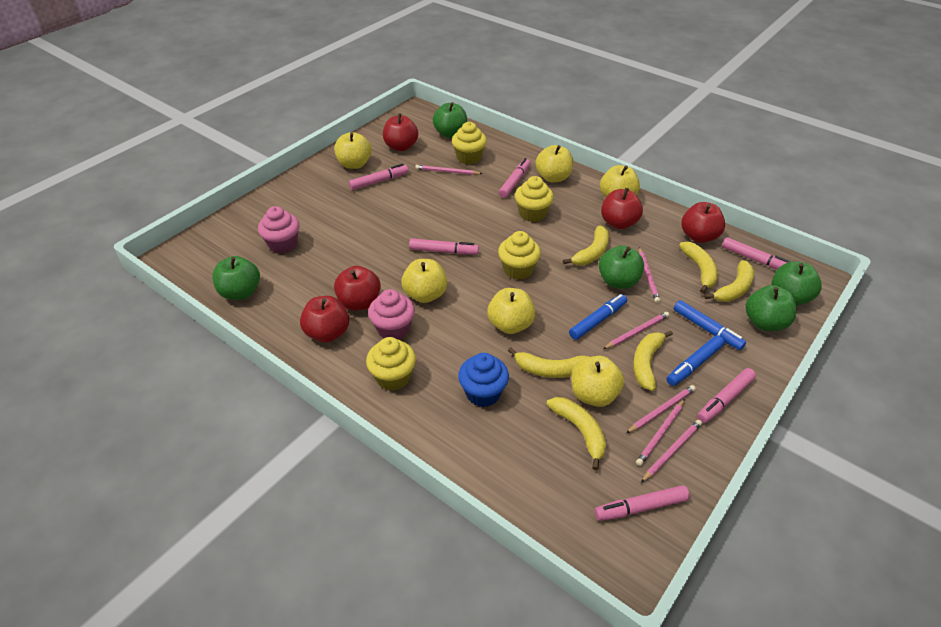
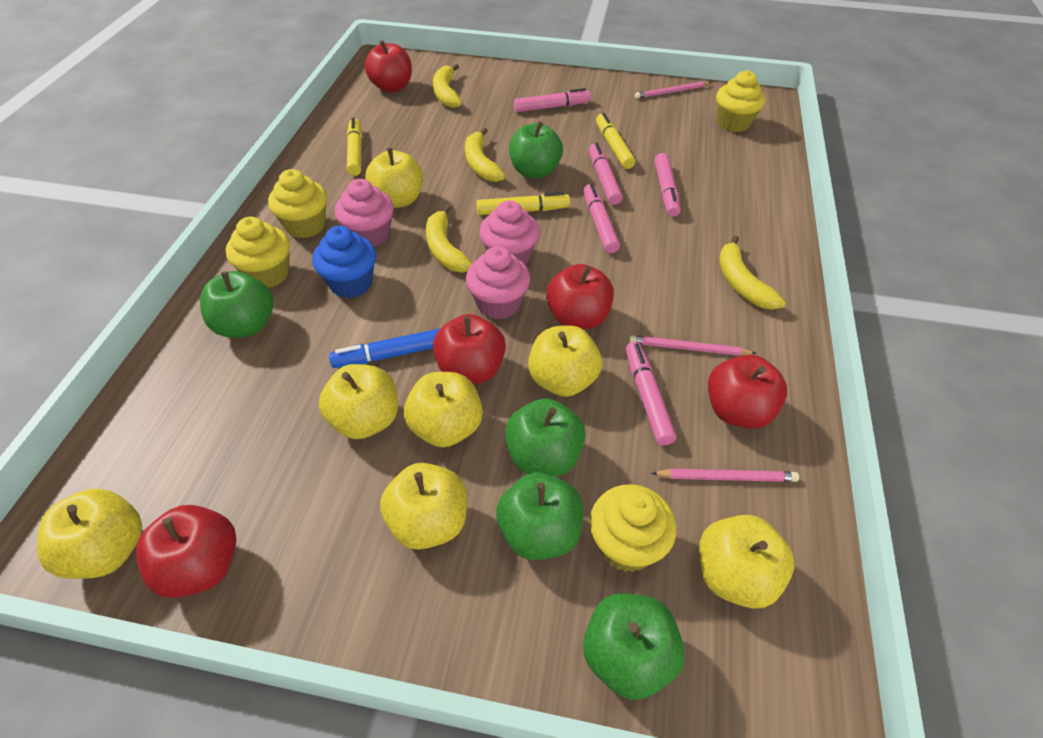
blue marker: 3 -> 1
pink cupcake: 2 -> 3
pink marker: 6 -> 5
pink pencil: 6 -> 3
yellow apple: 6 -> 7
yellow banana: 6 -> 4
yellow marker: 0 -> 3

